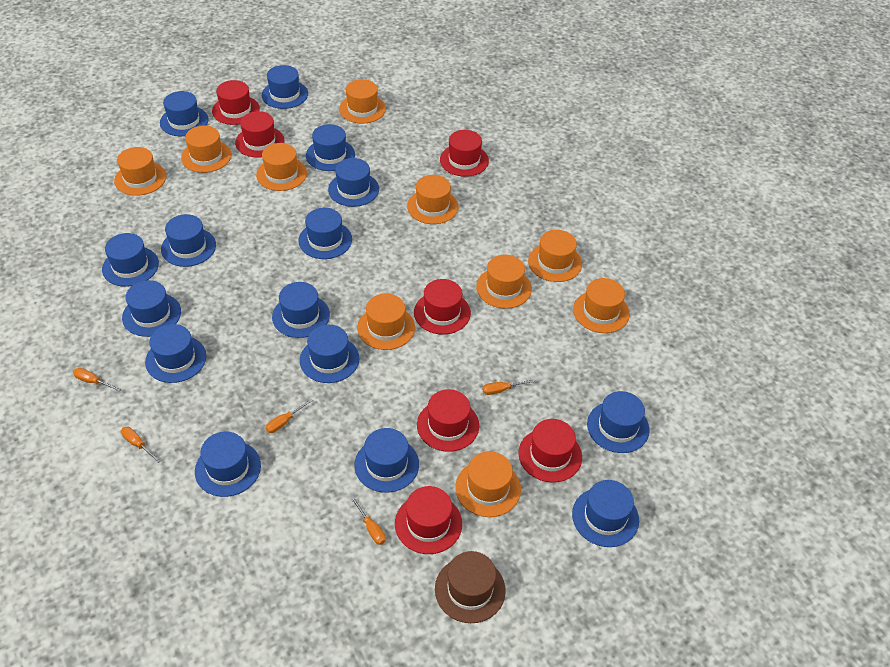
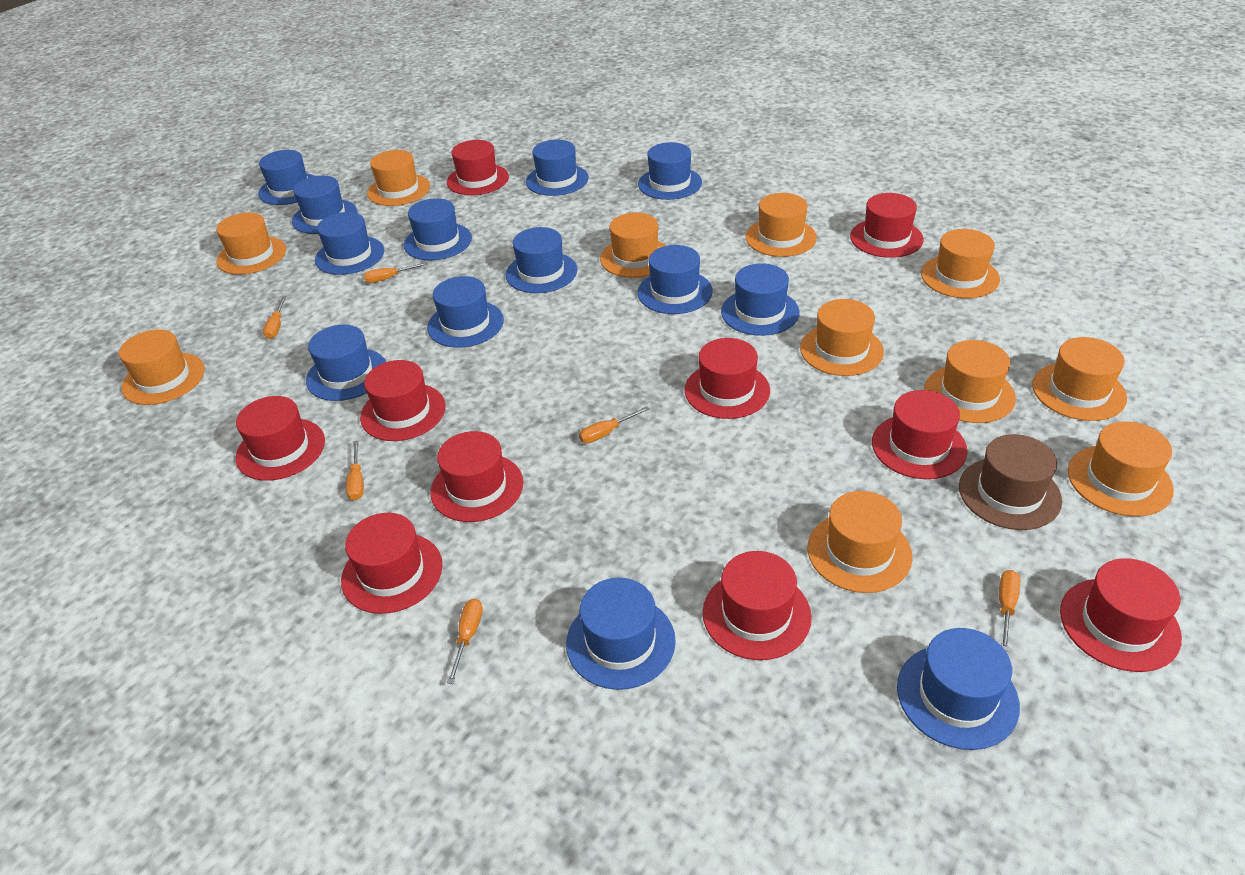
blue hat: 15 -> 13
orange hat: 10 -> 11
orange screwdriver: 5 -> 6
red hat: 7 -> 10

